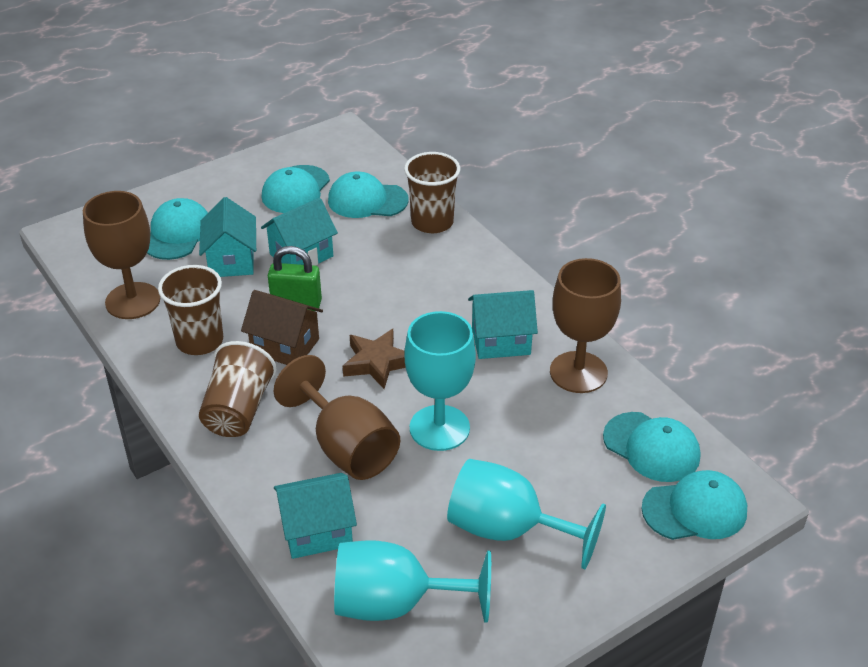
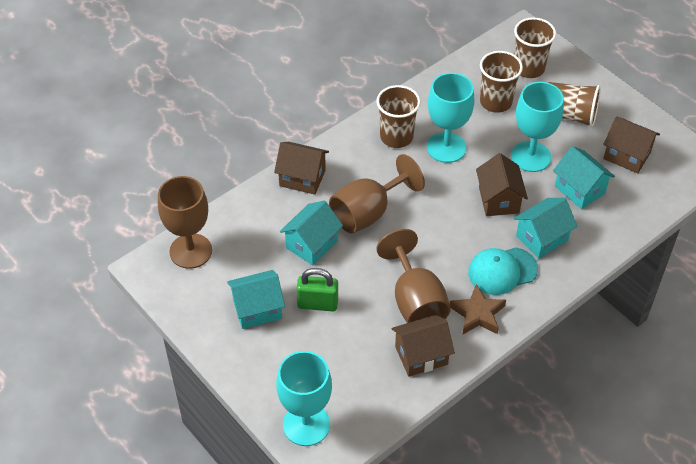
brown cup: 3 -> 4
brown house: 1 -> 4
turquoise cap: 5 -> 1

